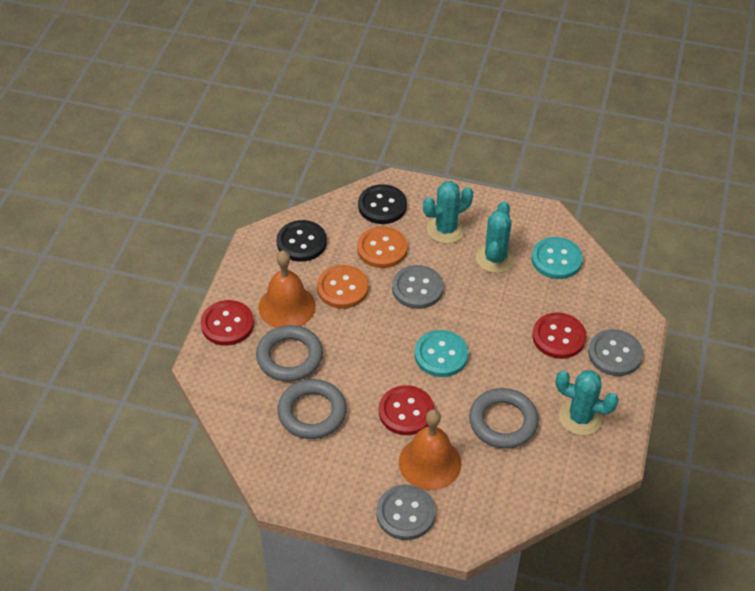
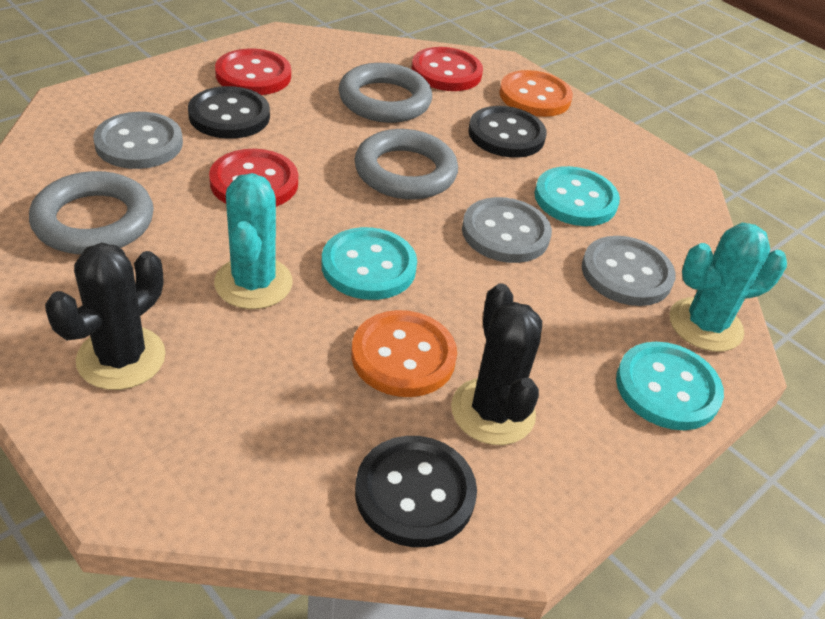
black button: 2 -> 3
black cactus: 0 -> 2
orange bell: 2 -> 0
turquoise button: 2 -> 3
turquoise cactus: 3 -> 2

